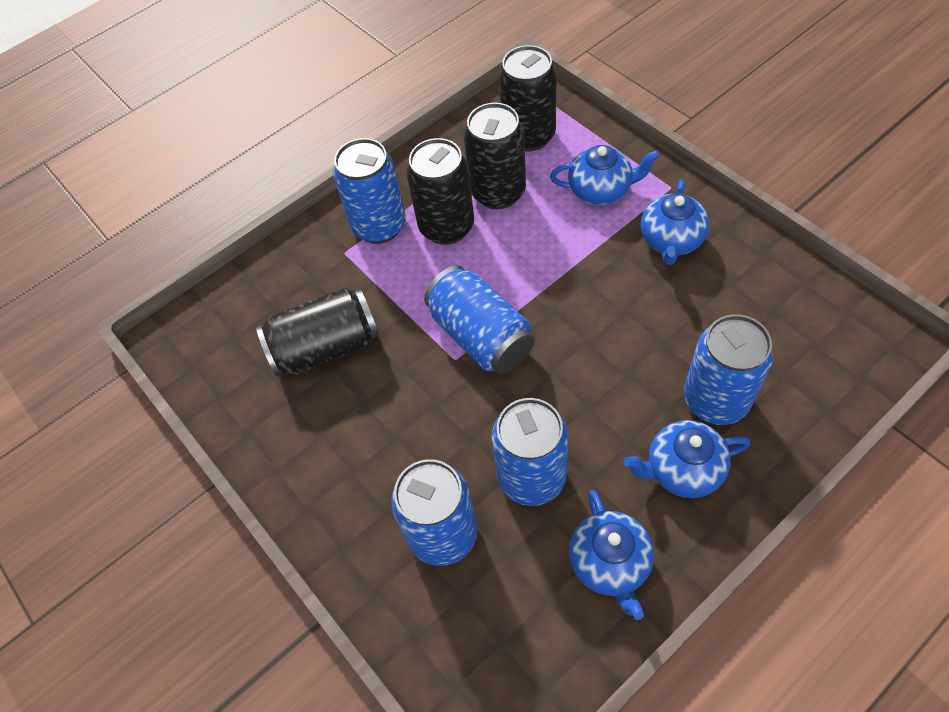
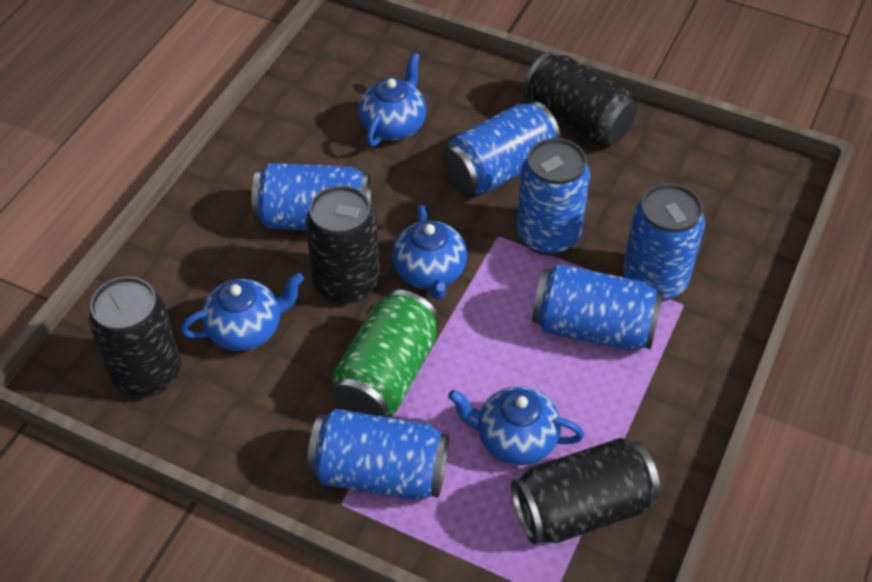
blue can: 5 -> 6
green can: 0 -> 1

